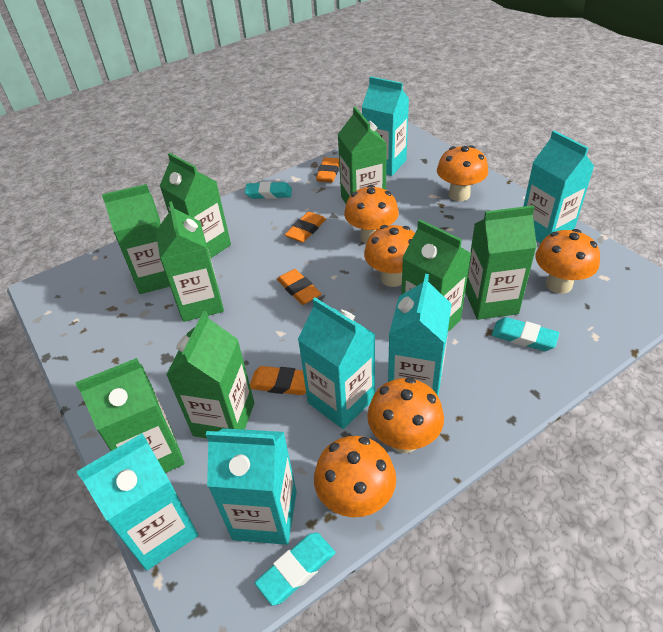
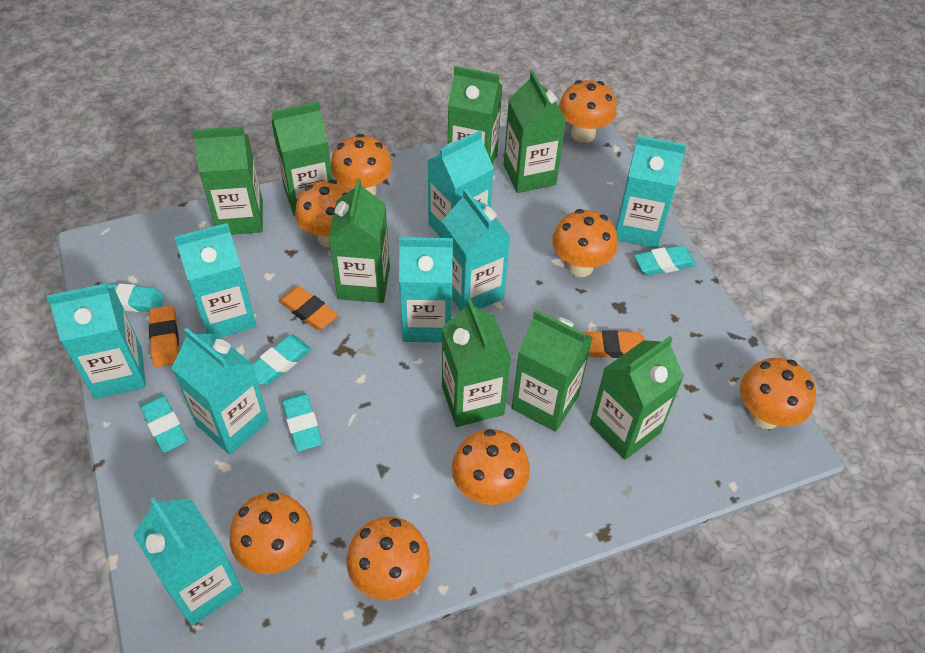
orange eraser: 4 -> 3
orange mushroom: 6 -> 8
turquoise carton: 6 -> 8
turquoise eraser: 3 -> 5

